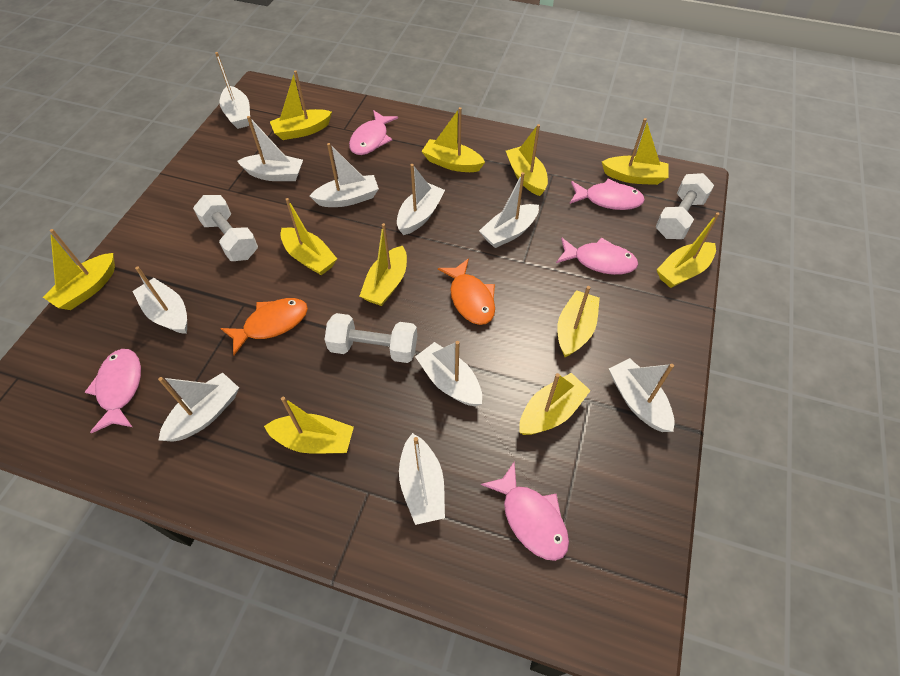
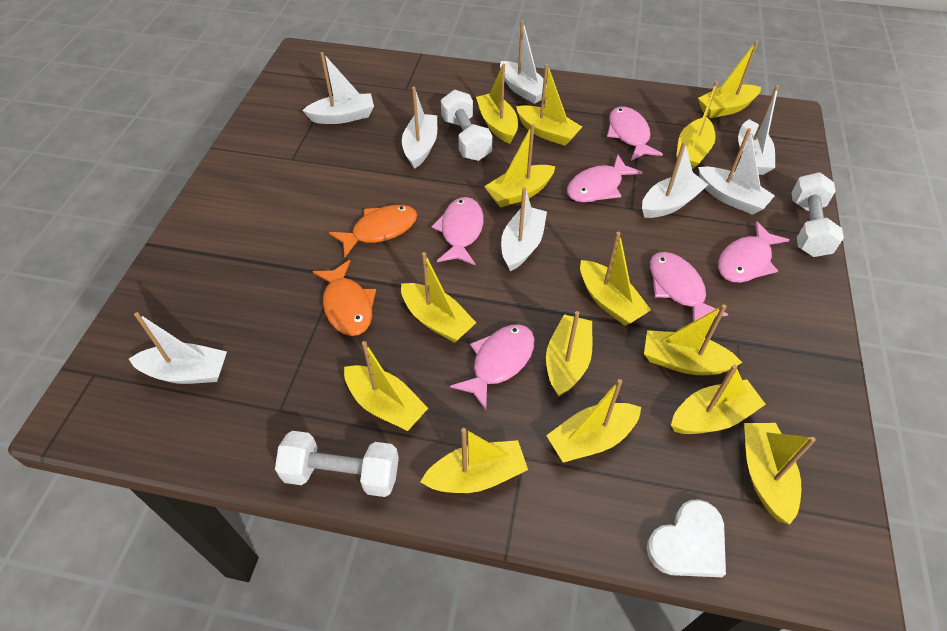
pink fish: 5 -> 6
white boat: 10 -> 8
white heart: 0 -> 1
yellow boat: 11 -> 14

